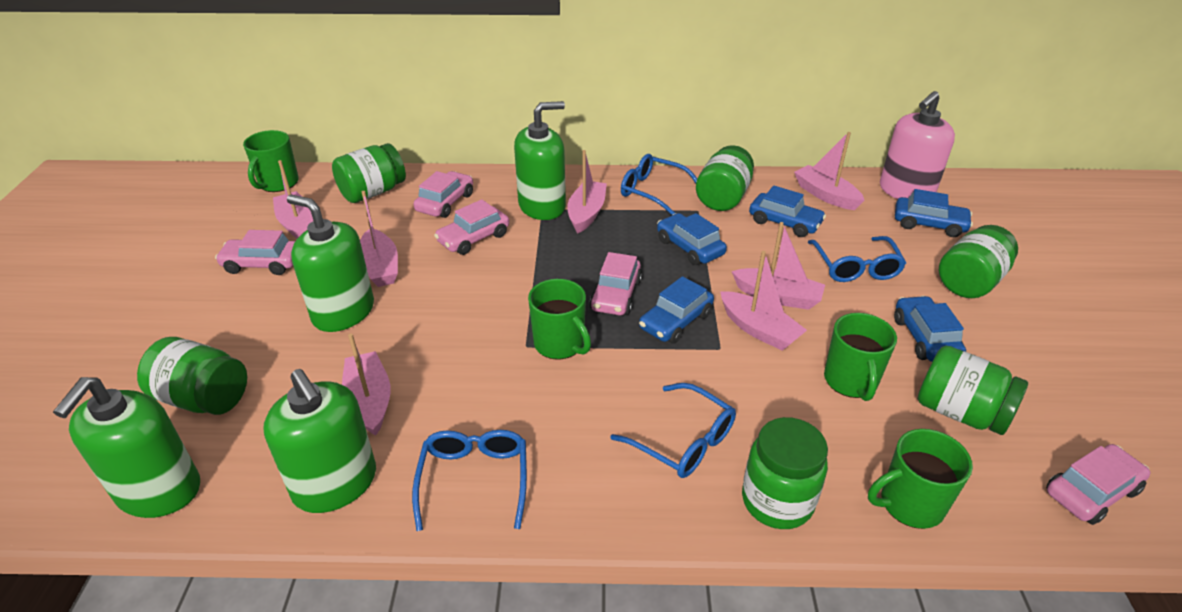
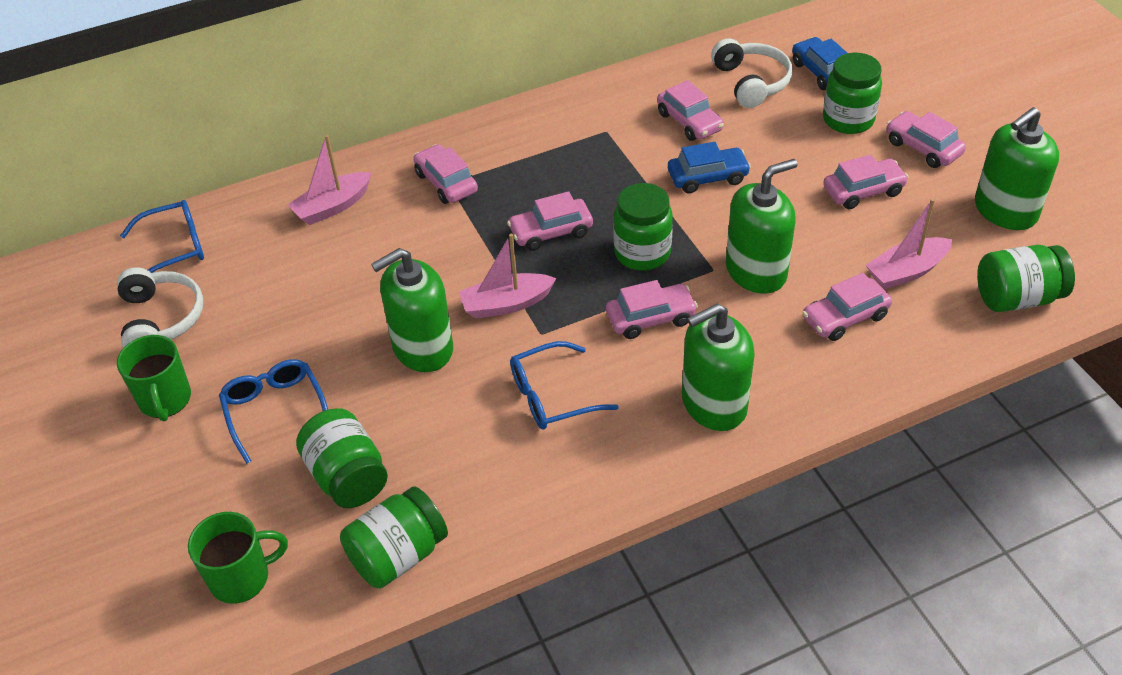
blue car: 5 -> 2
blue glasses: 4 -> 3
green jar: 6 -> 5
green mug: 4 -> 2
pink boat: 7 -> 3
pink car: 5 -> 7
pink soap dispenser: 1 -> 0
white headphones: 0 -> 2

